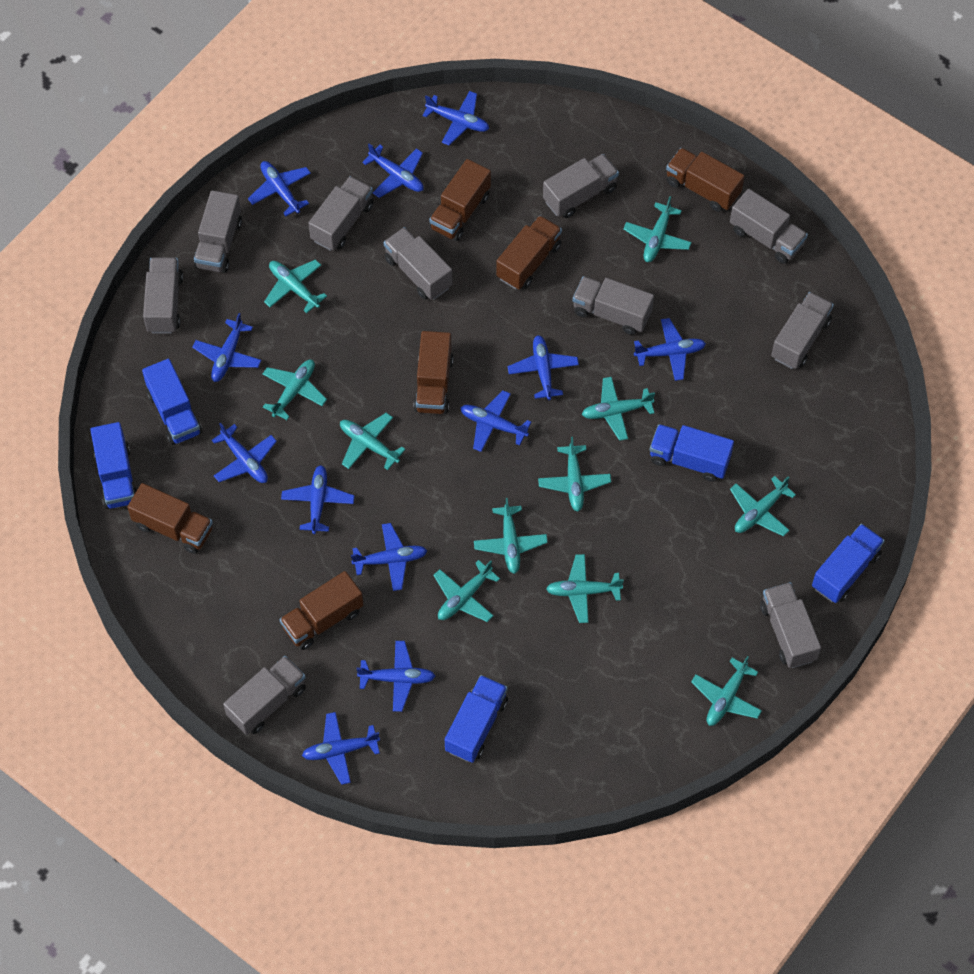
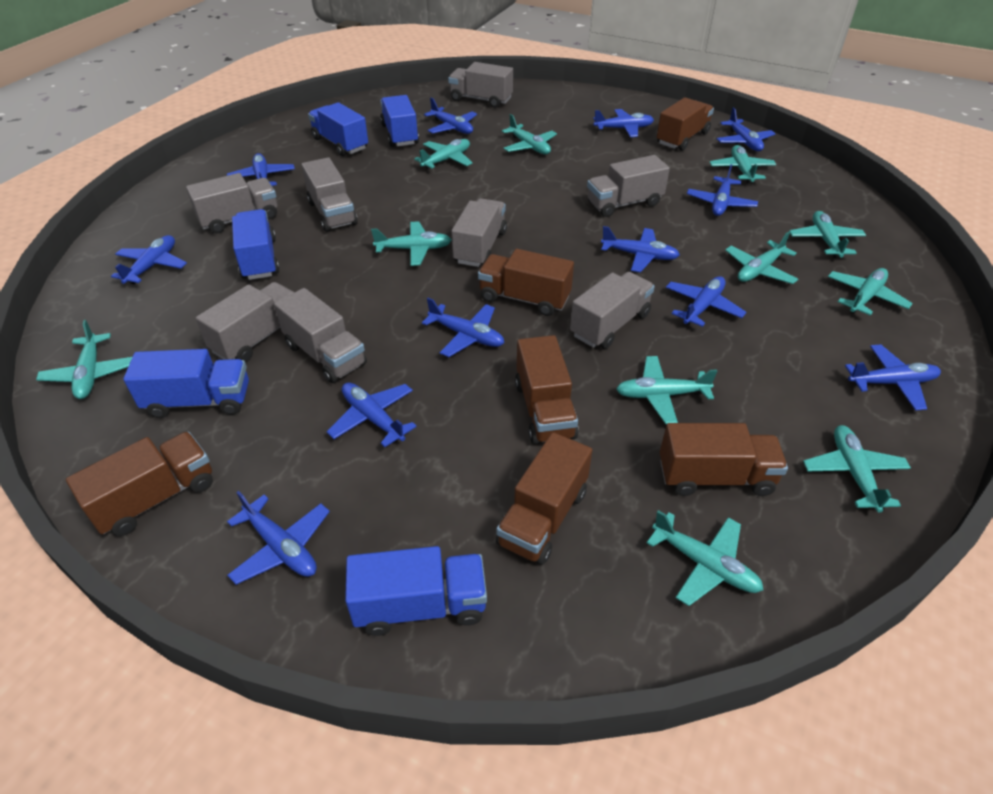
grey truck: 10 -> 8

